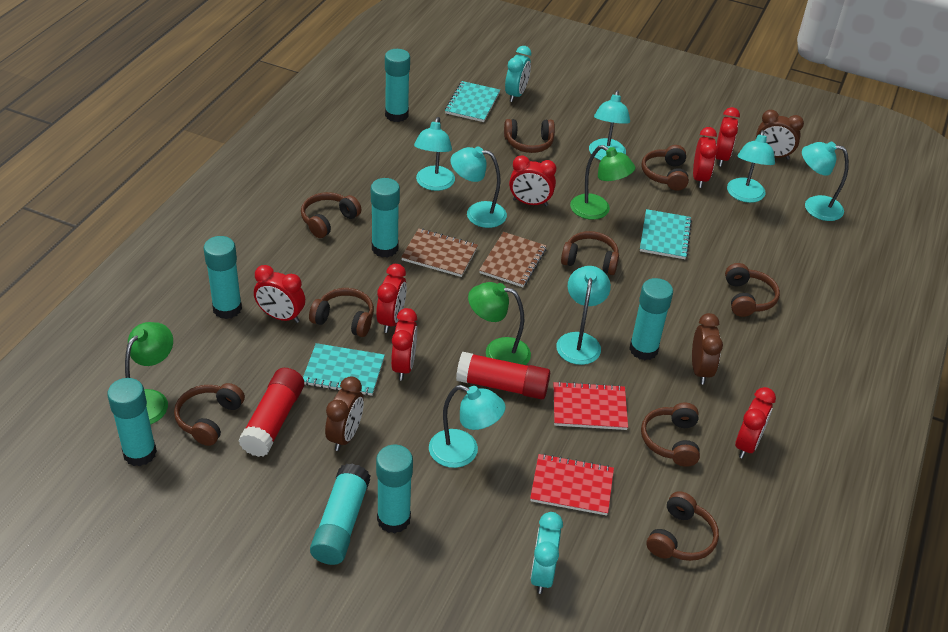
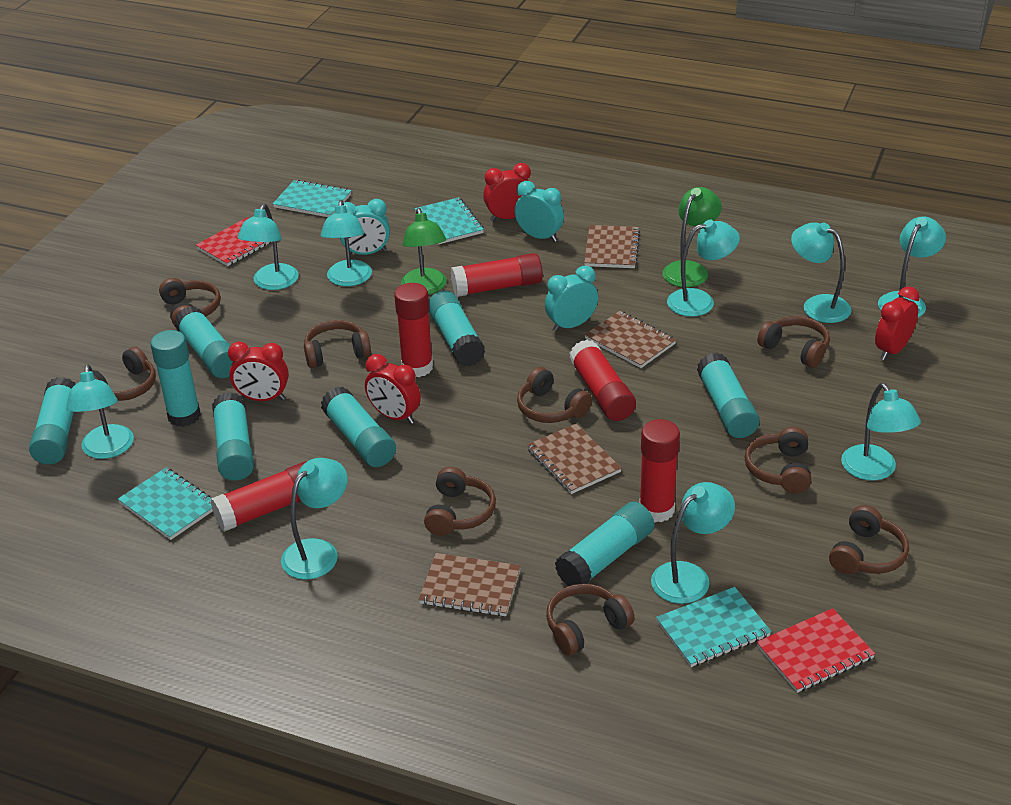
brown clock: 3 -> 0
brown notebook: 2 -> 4
green lamp: 3 -> 2
red clock: 7 -> 4
red glue stick: 2 -> 5
turquoise clock: 2 -> 3
turquoise glue stick: 7 -> 8
turquoise lamp: 7 -> 9
turquoise notebook: 3 -> 4

